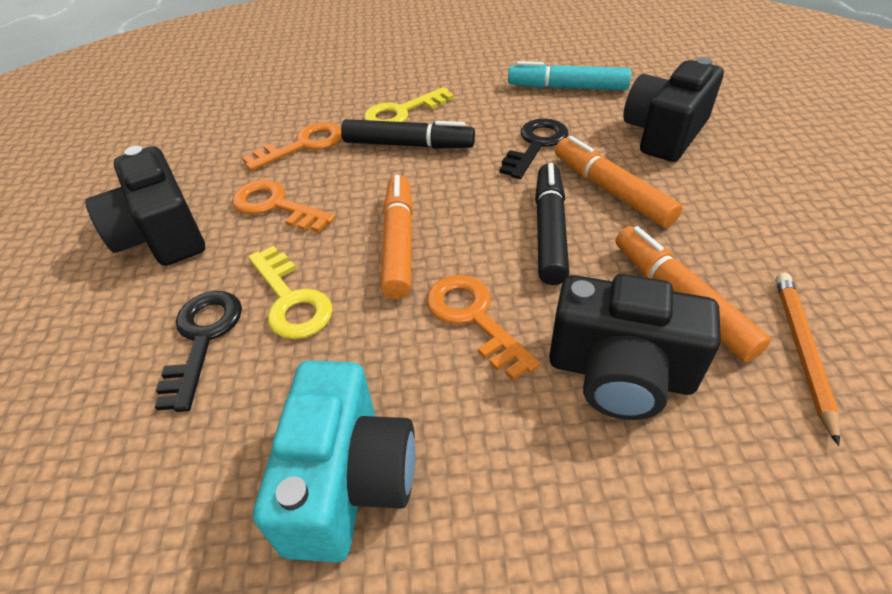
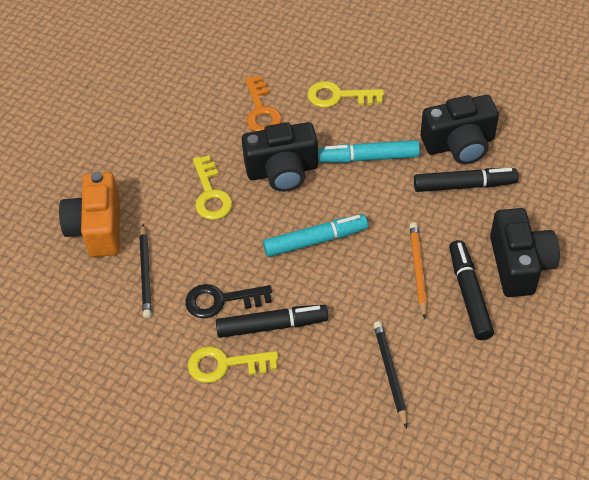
black key: 2 -> 1
black marker: 2 -> 3
black pencil: 0 -> 2
orange camera: 0 -> 1
orange key: 3 -> 1
orange marker: 3 -> 0
turquoise camera: 1 -> 0
turquoise marker: 1 -> 2
yellow key: 2 -> 3

